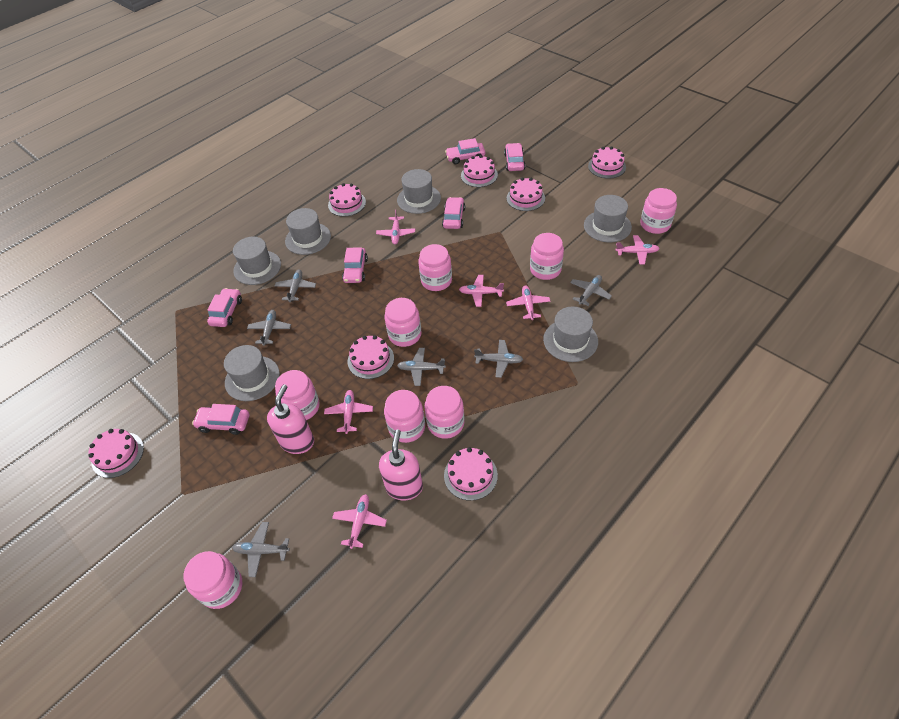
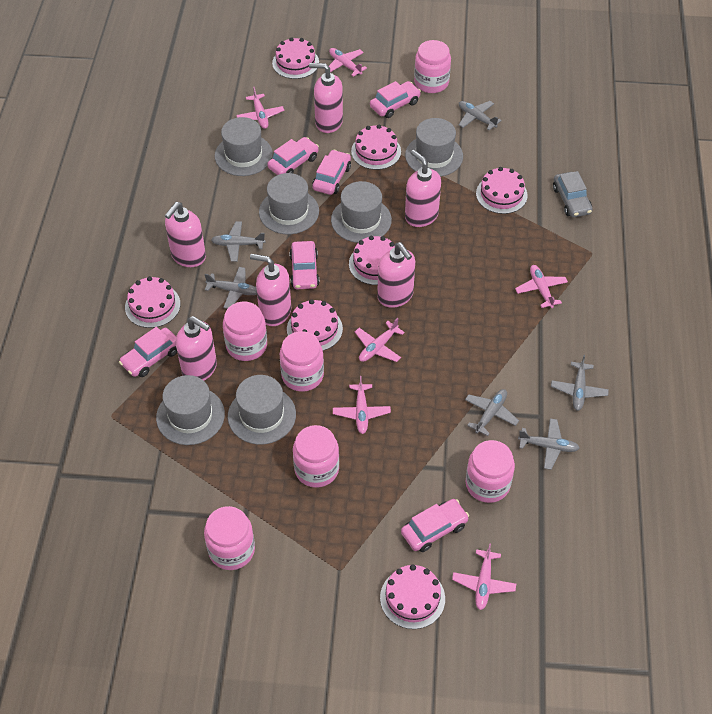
grey car: 0 -> 1
pink jar: 8 -> 6
pink soap dispenser: 2 -> 6

